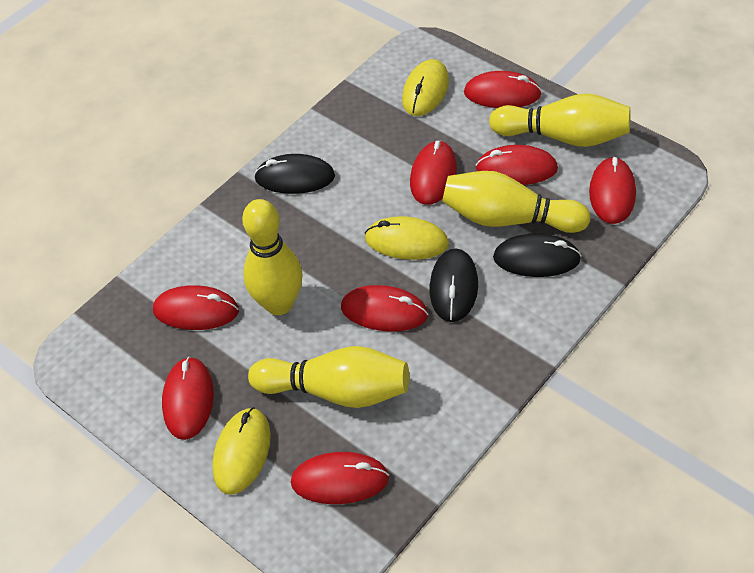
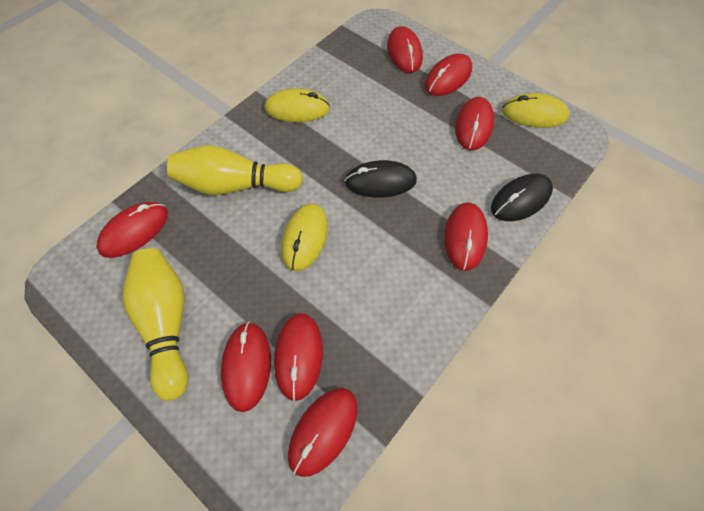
black mouse: 3 -> 2
yellow bowling pin: 4 -> 2

